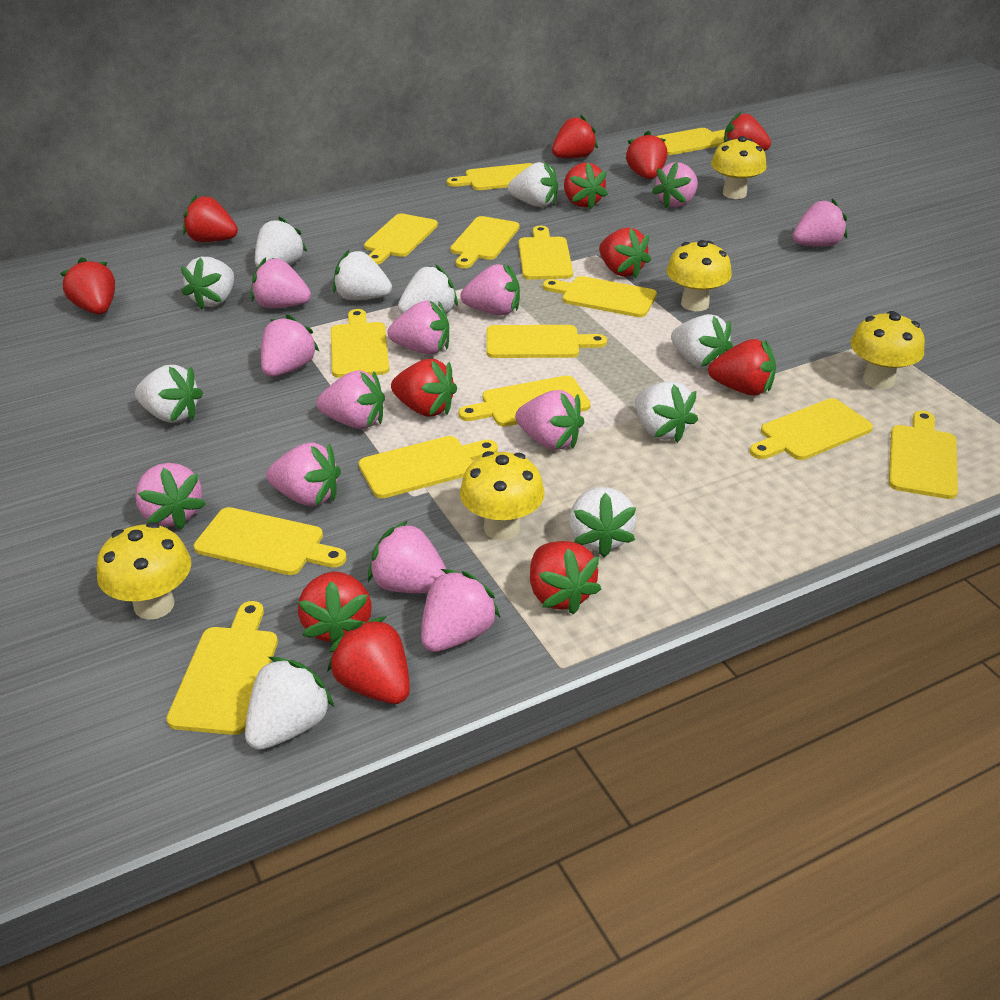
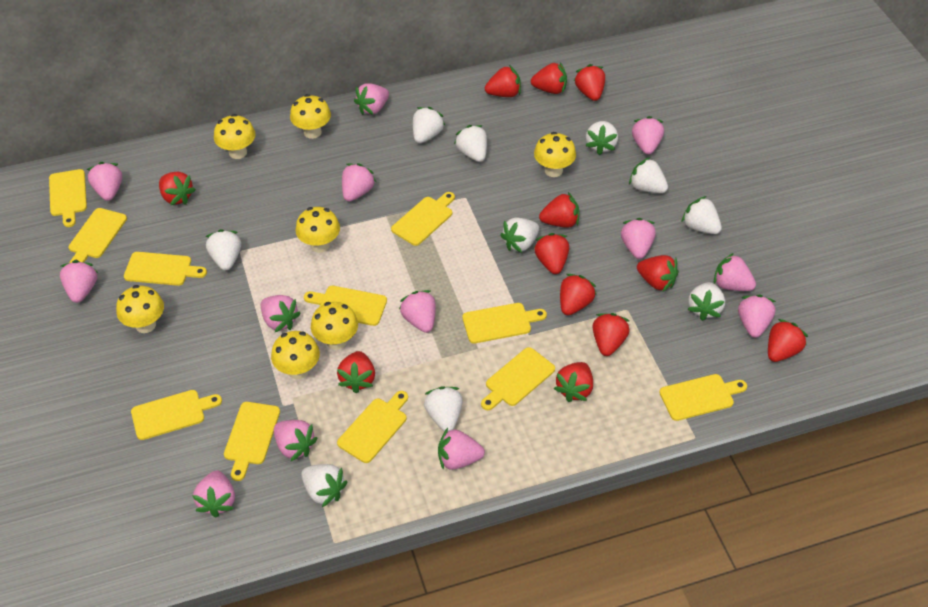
pink strawberry: 12 -> 13
yellow cutting board: 14 -> 11
yellow mushroom: 5 -> 7

